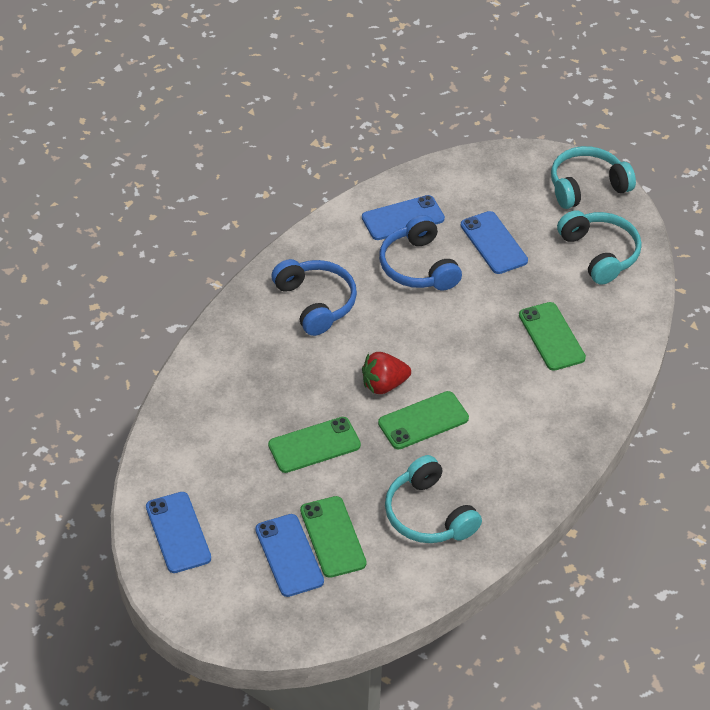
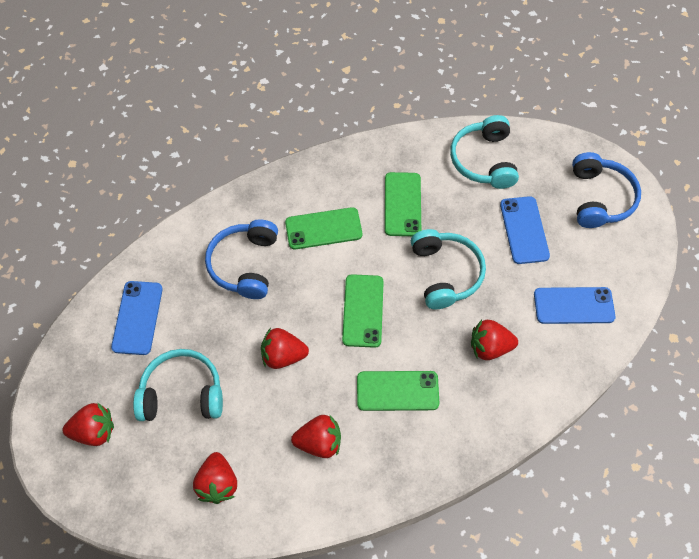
blue phone: 4 -> 3
red strawberry: 1 -> 5

